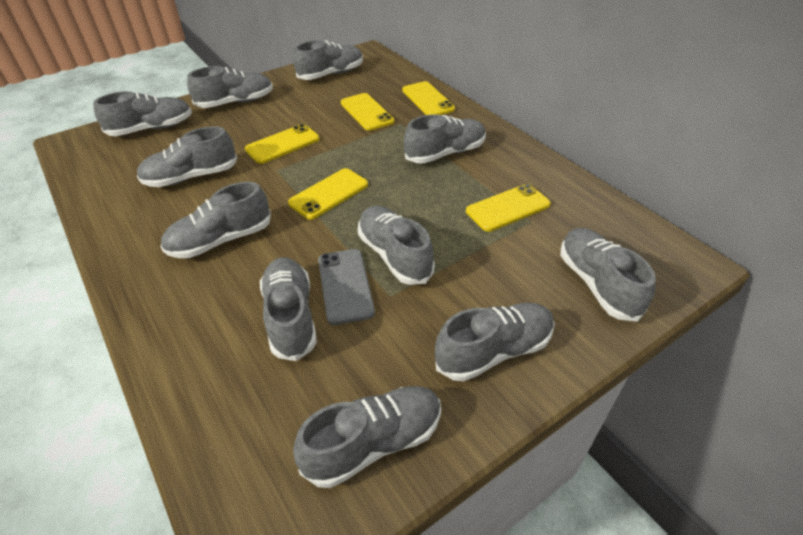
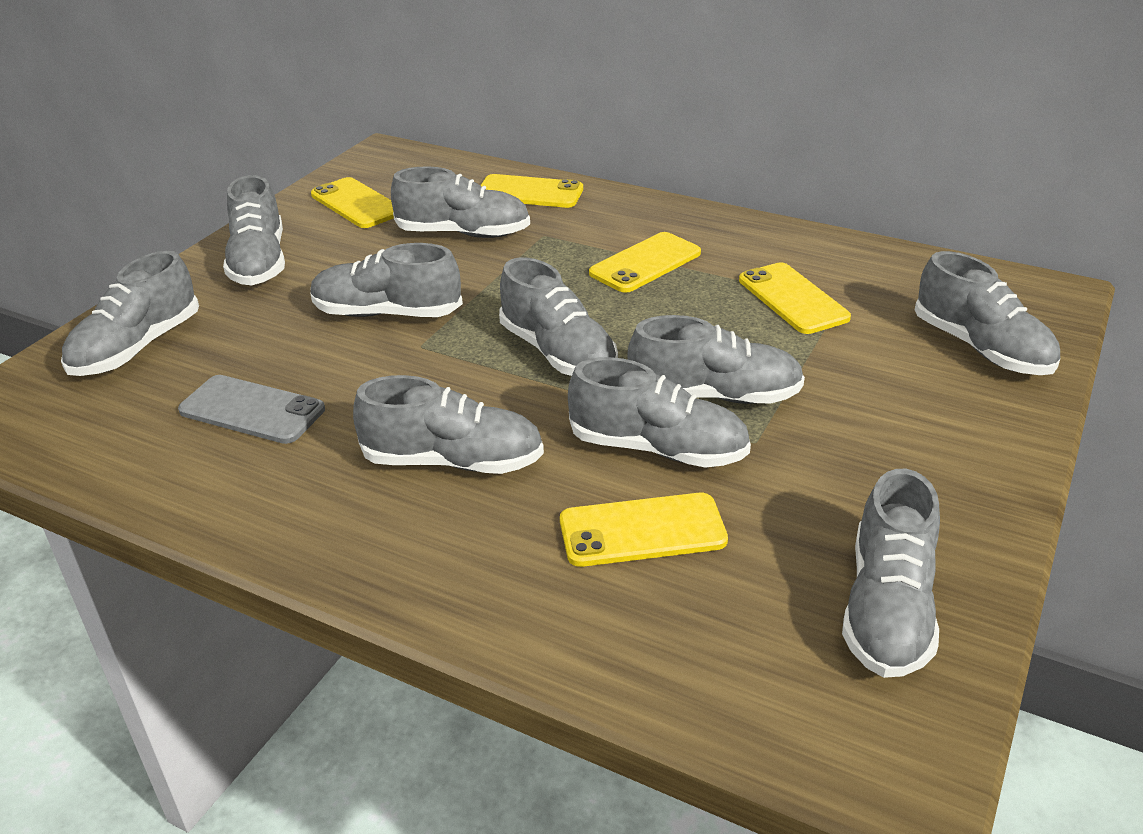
grey shoe: 11 -> 10

